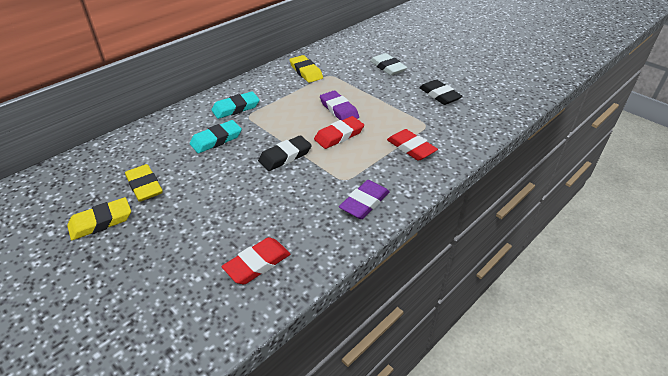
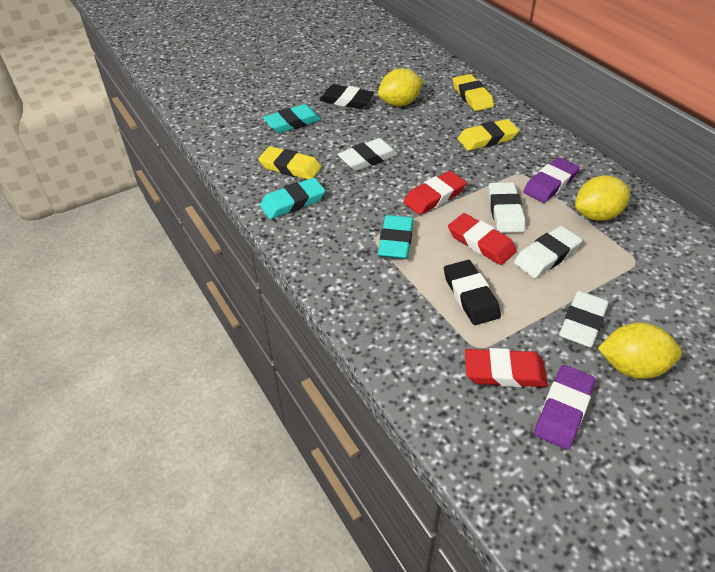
turquoise eraser: 2 -> 3
white eraser: 1 -> 4
yellow lemon: 0 -> 3

